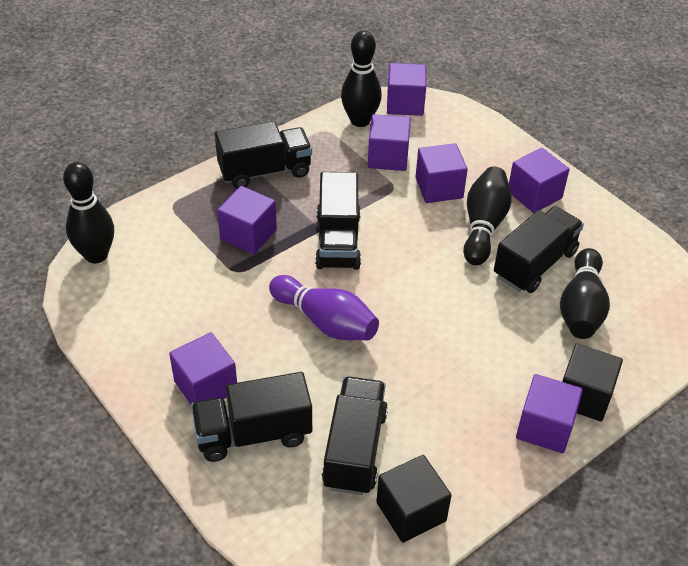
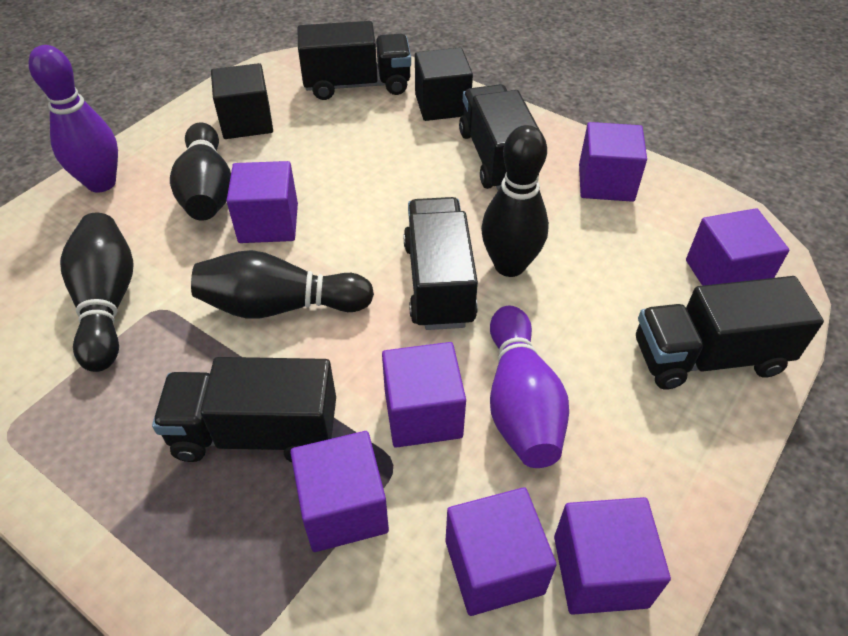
purple bowling pin: 1 -> 2

